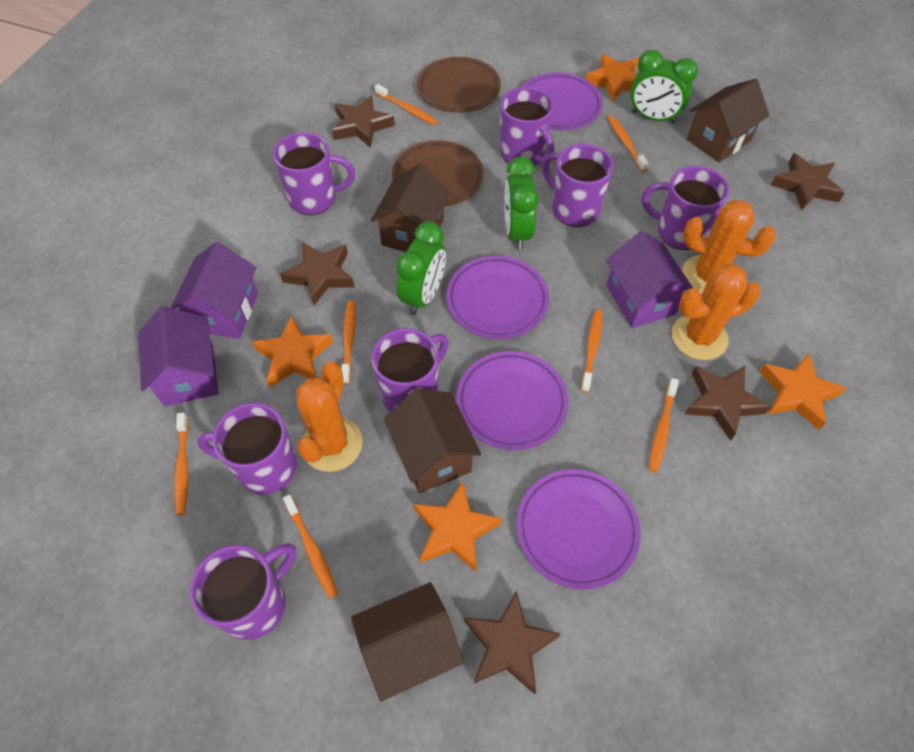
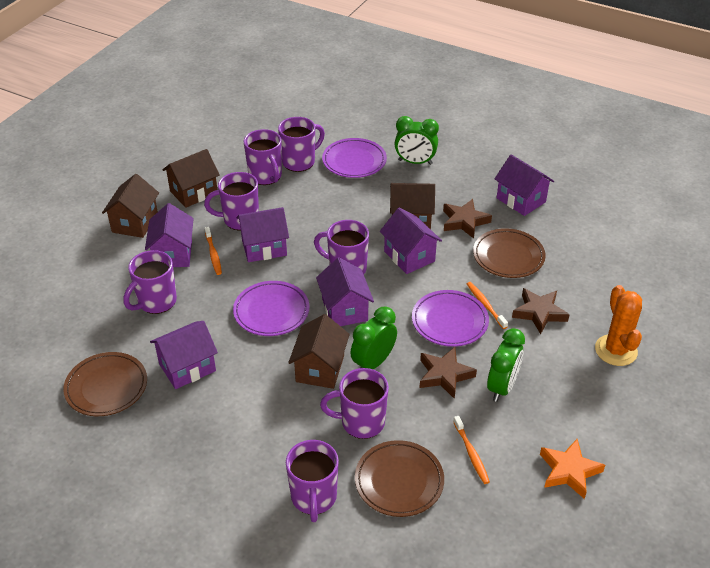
brown plate: 2 -> 3
brown star: 5 -> 3
orange cactus: 3 -> 1
orange star: 4 -> 1
orange toothbrush: 7 -> 3
purple house: 3 -> 6
purple plate: 4 -> 3

